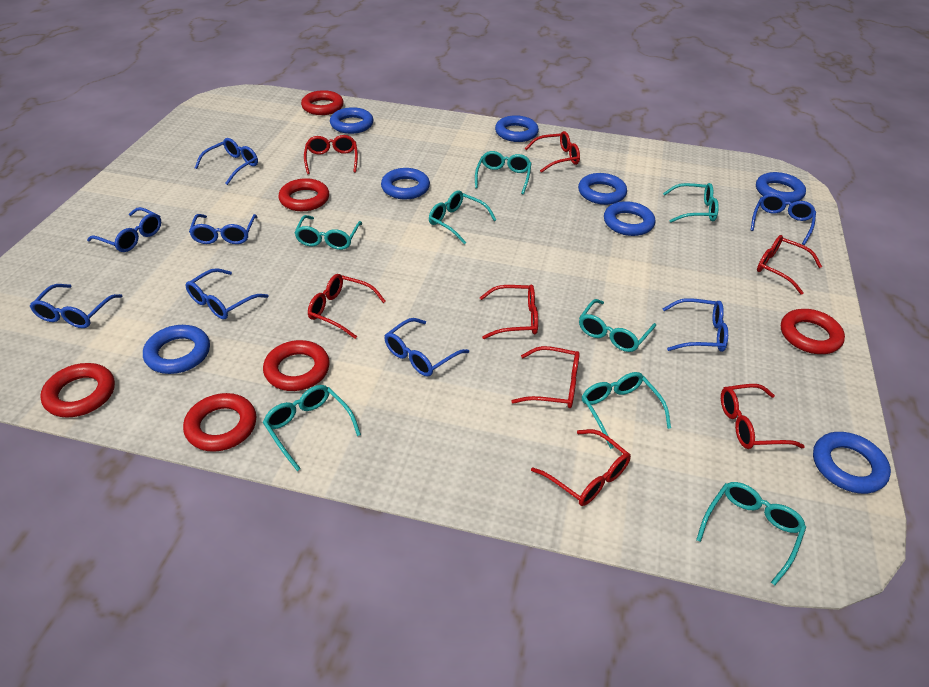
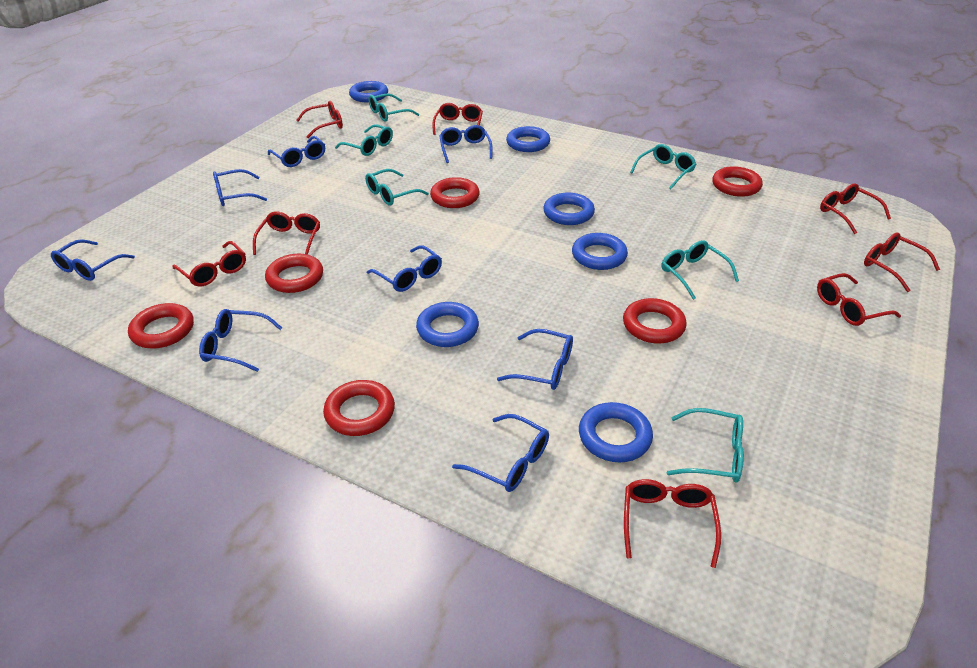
blue ring: 8 -> 6
turquoise glasses: 8 -> 6

